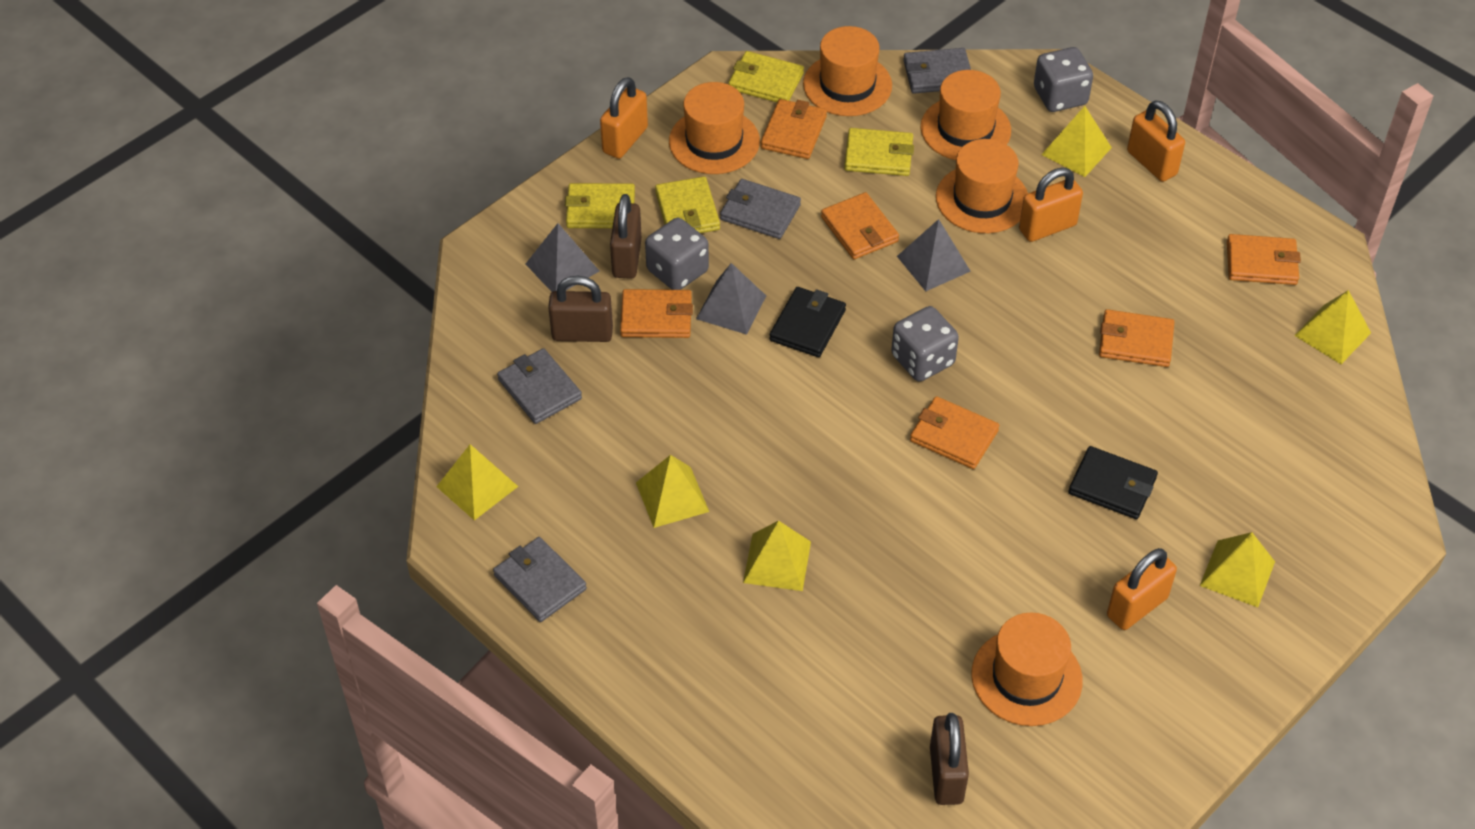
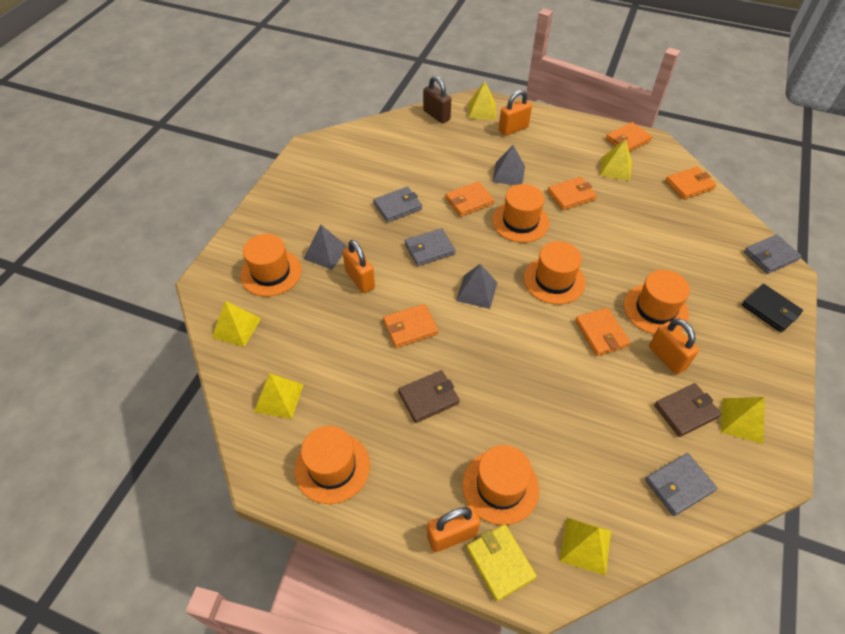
black wallet: 2 -> 1
brown padlock: 3 -> 1
brown wallet: 0 -> 2
grey dice: 3 -> 0
orange hat: 5 -> 6
yellow wallet: 4 -> 1

